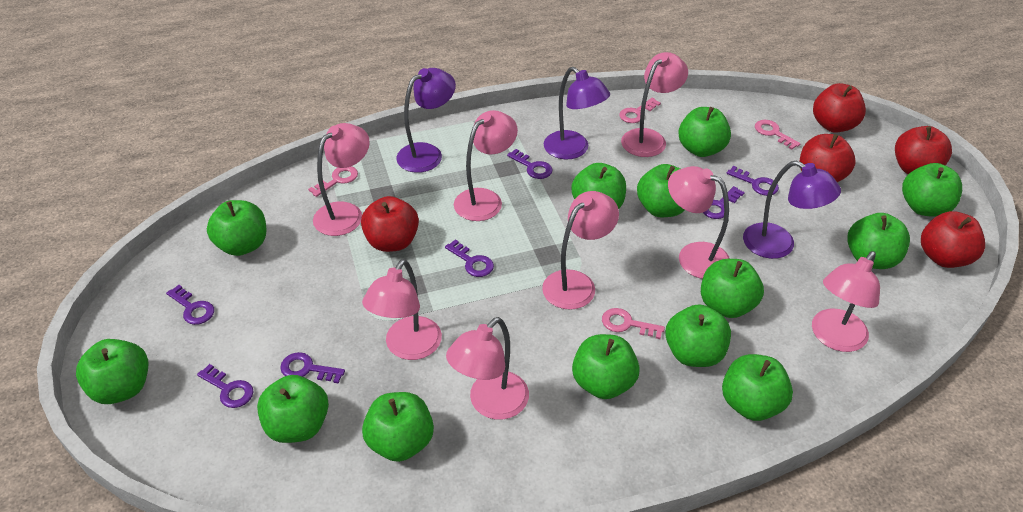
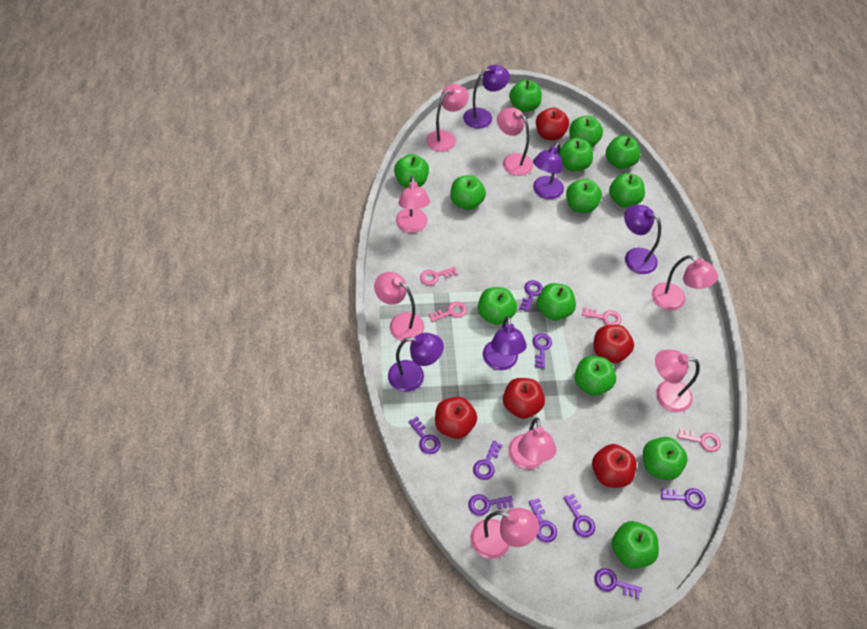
purple key: 7 -> 9
purple lamp: 3 -> 5

